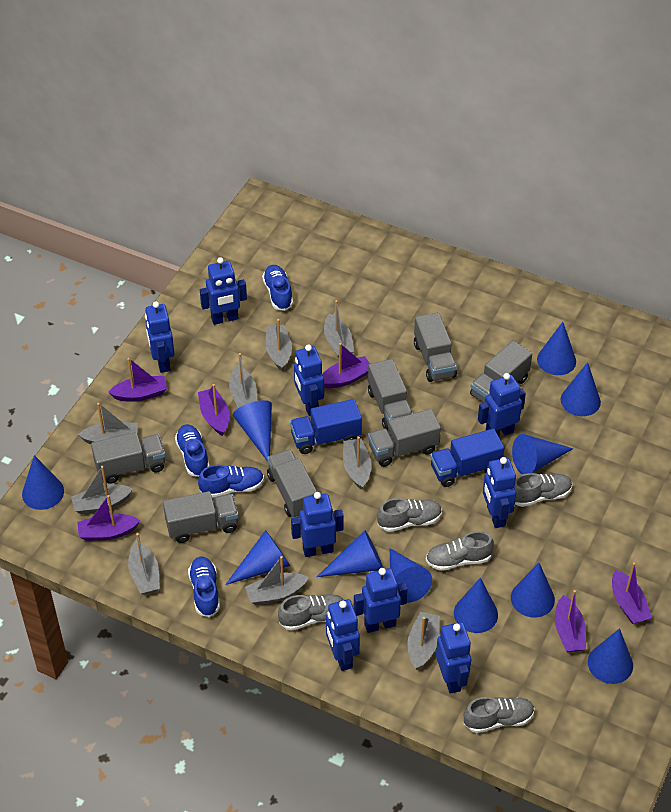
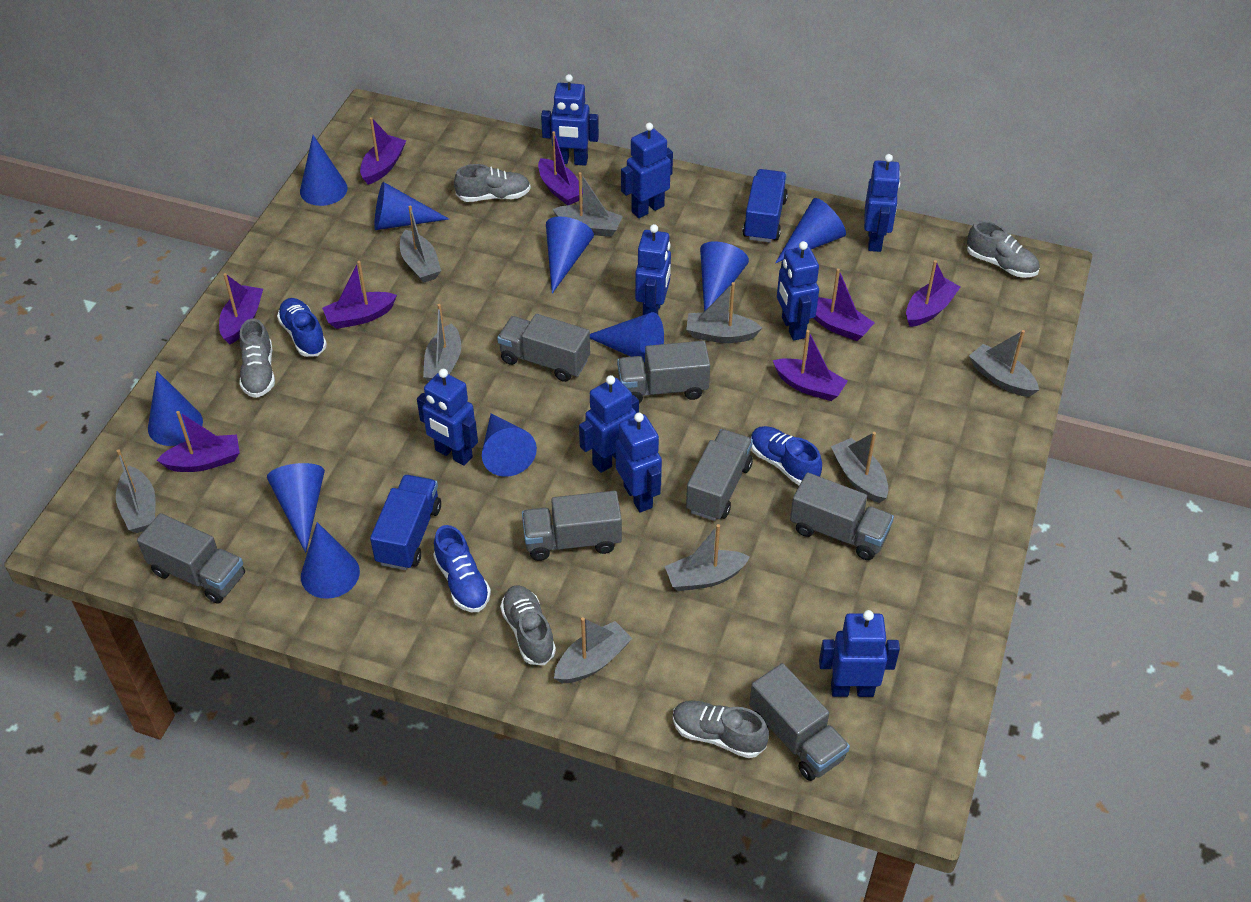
blue cone: 11 -> 10
blue shoe: 4 -> 3
purple boat: 6 -> 8

